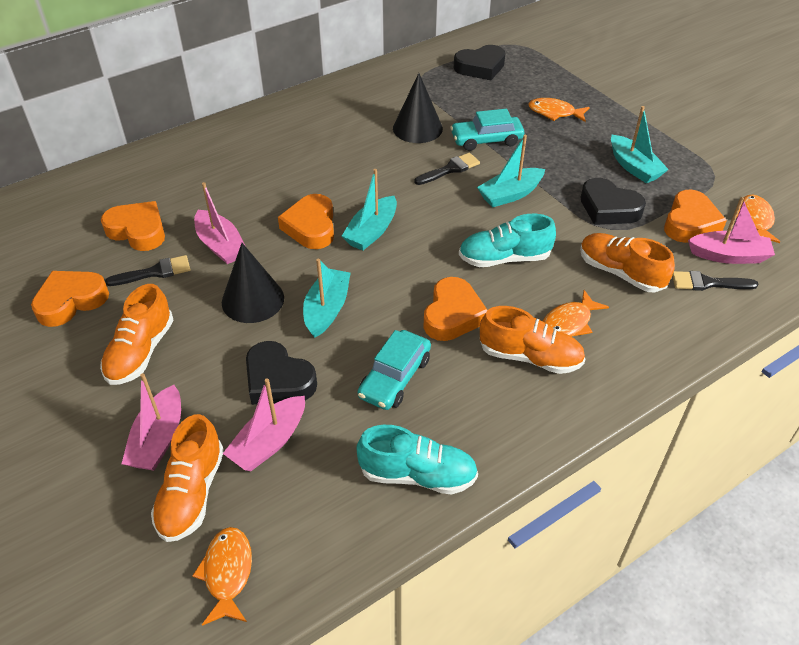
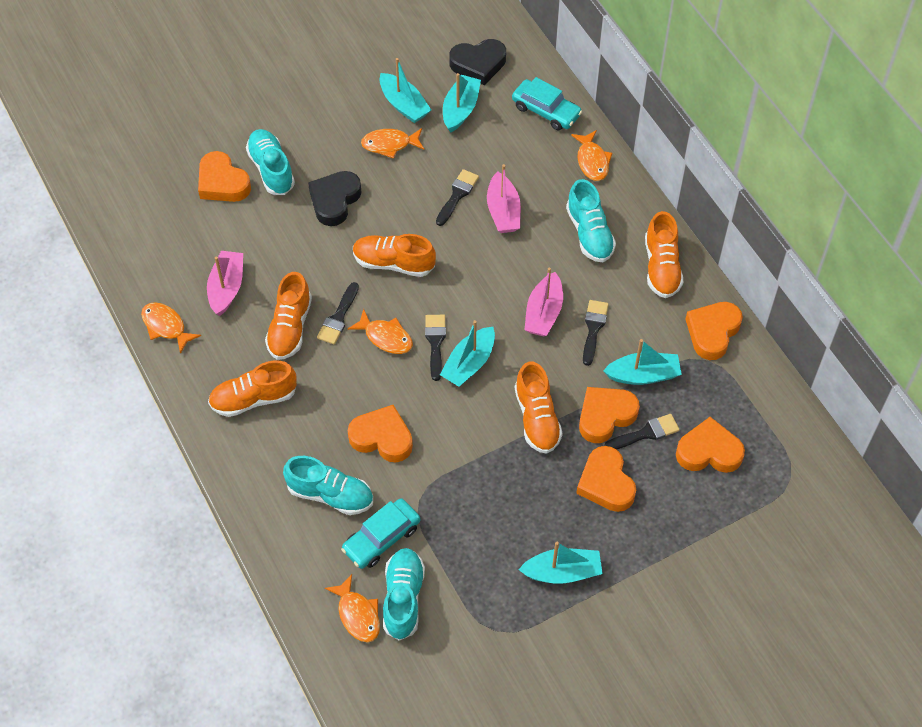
black brush: 3 -> 5
black cone: 2 -> 0
black heart: 3 -> 2
orange fish: 4 -> 5
orange heart: 5 -> 6
orange shoe: 4 -> 5
pink boat: 4 -> 3
turquoise boat: 4 -> 5
turquoise shoe: 2 -> 4

